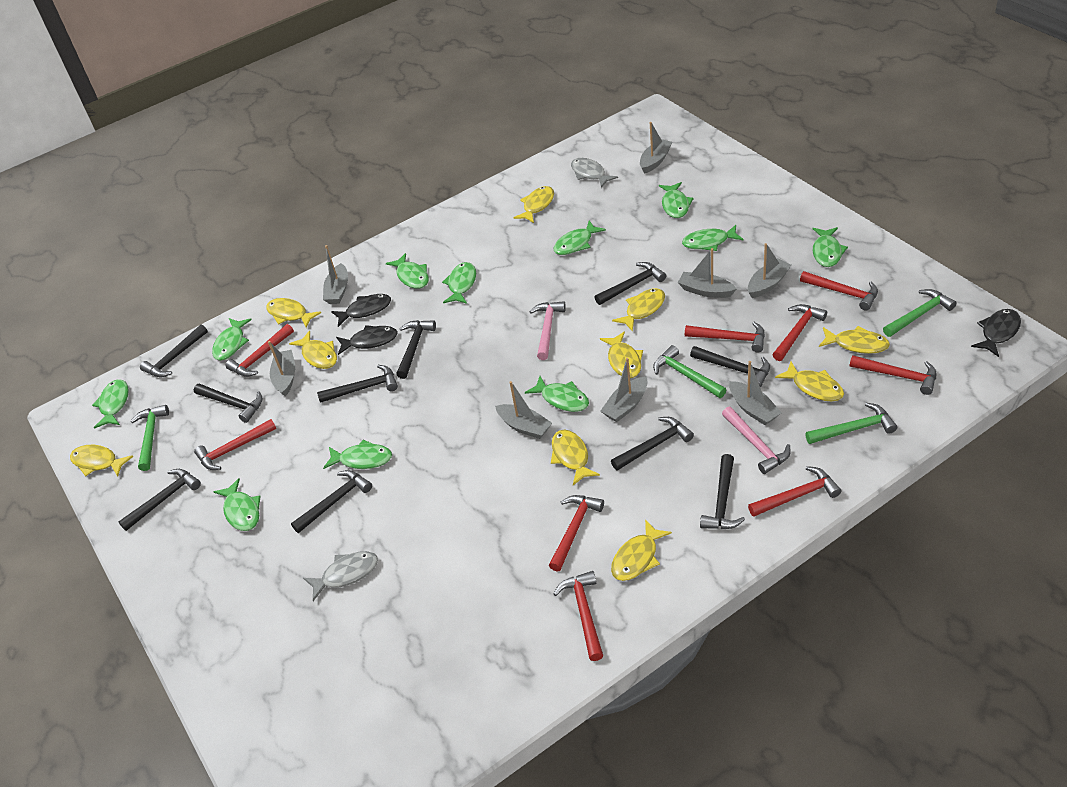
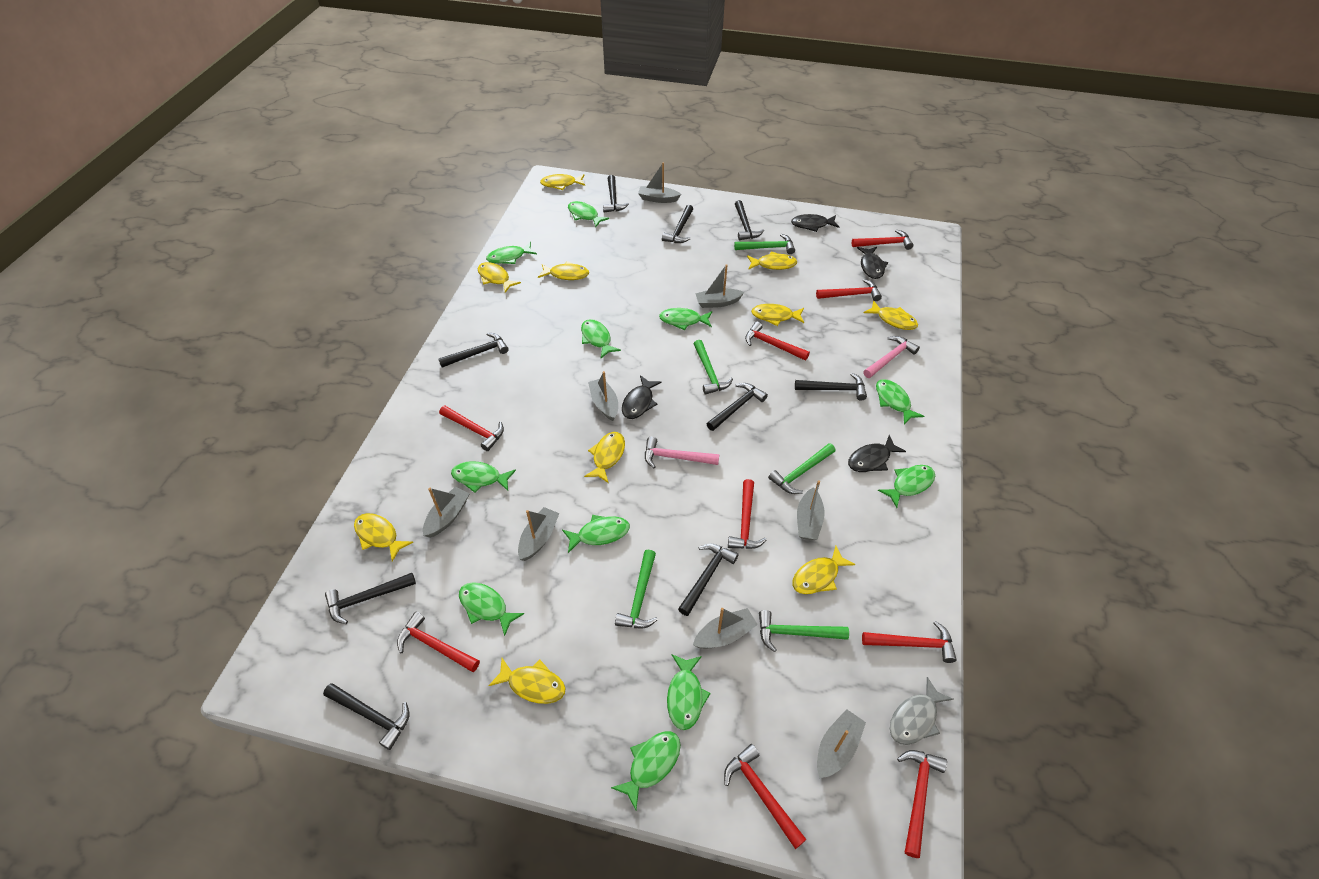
black fish: 3 -> 4
black hammer: 10 -> 9
green hammer: 4 -> 5
grey fish: 2 -> 1

